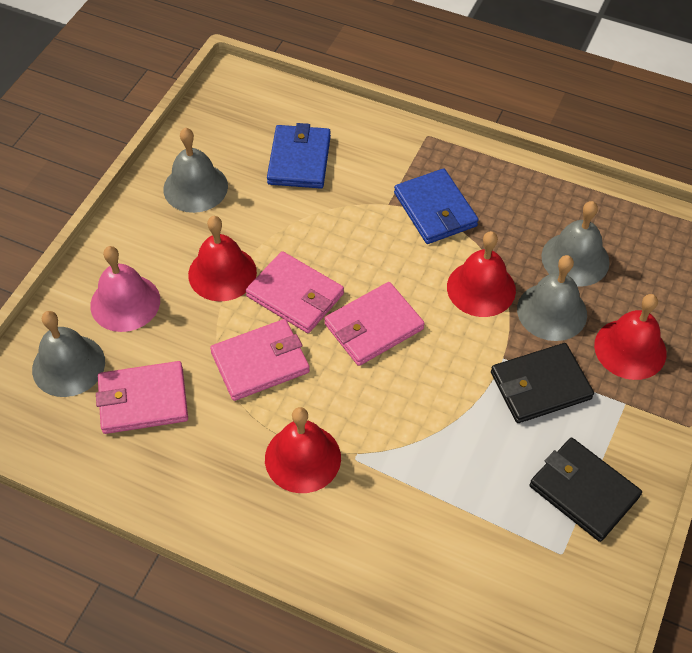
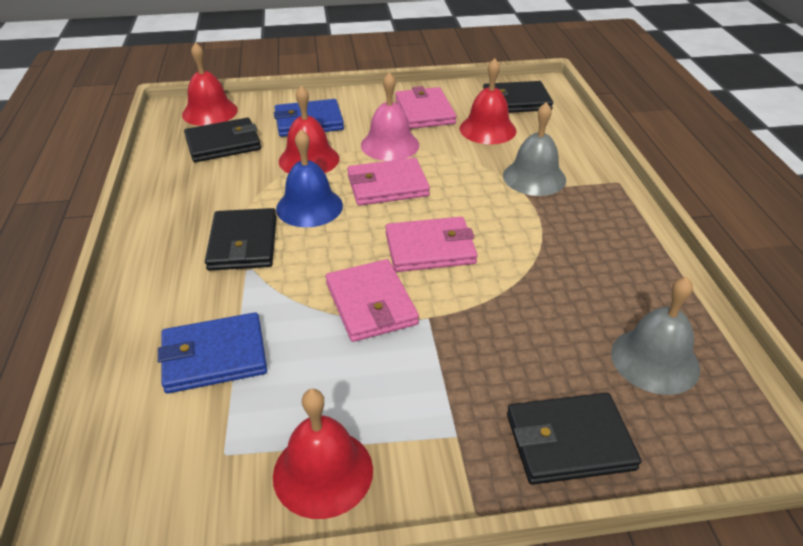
black wallet: 2 -> 4
blue bell: 0 -> 1
grey bell: 4 -> 2

